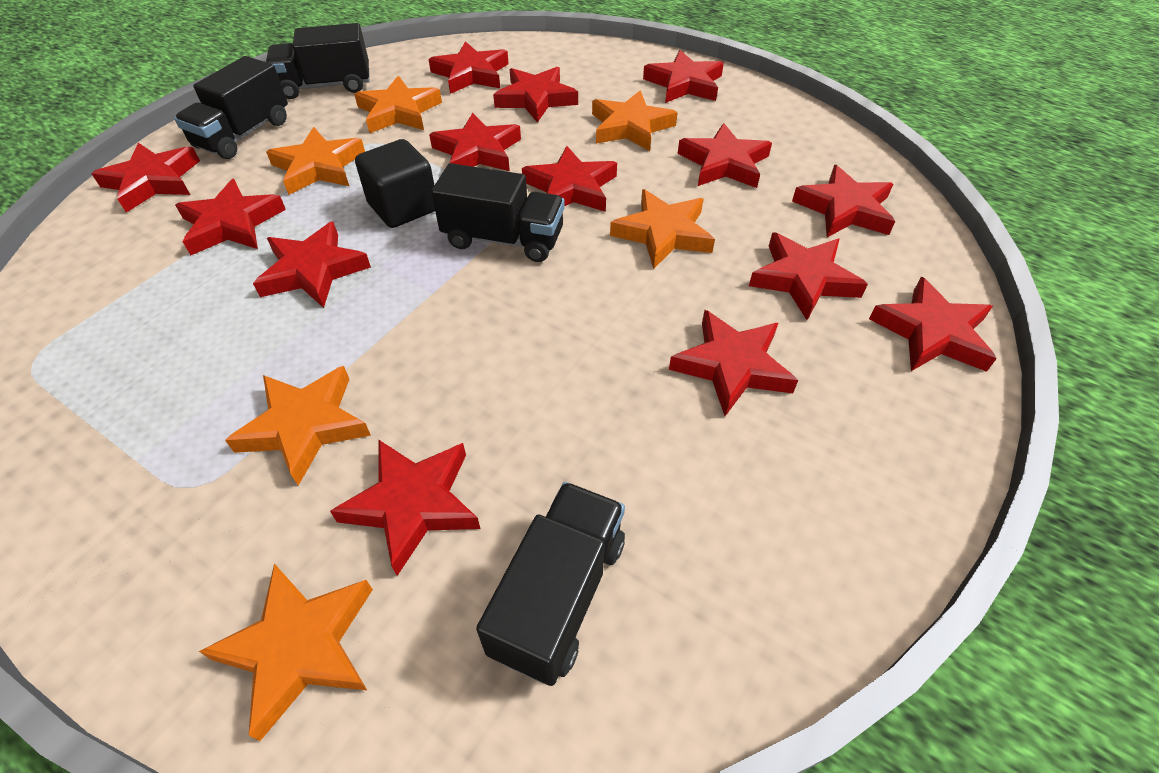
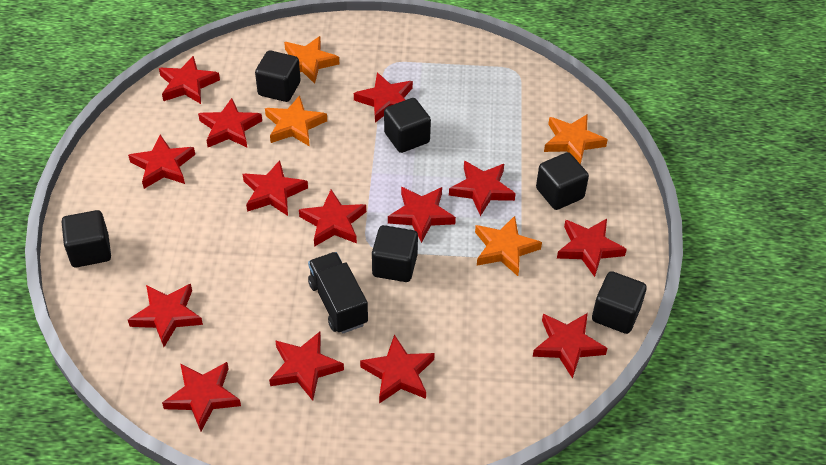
black cube: 1 -> 6
black truck: 4 -> 1
orange star: 6 -> 4

